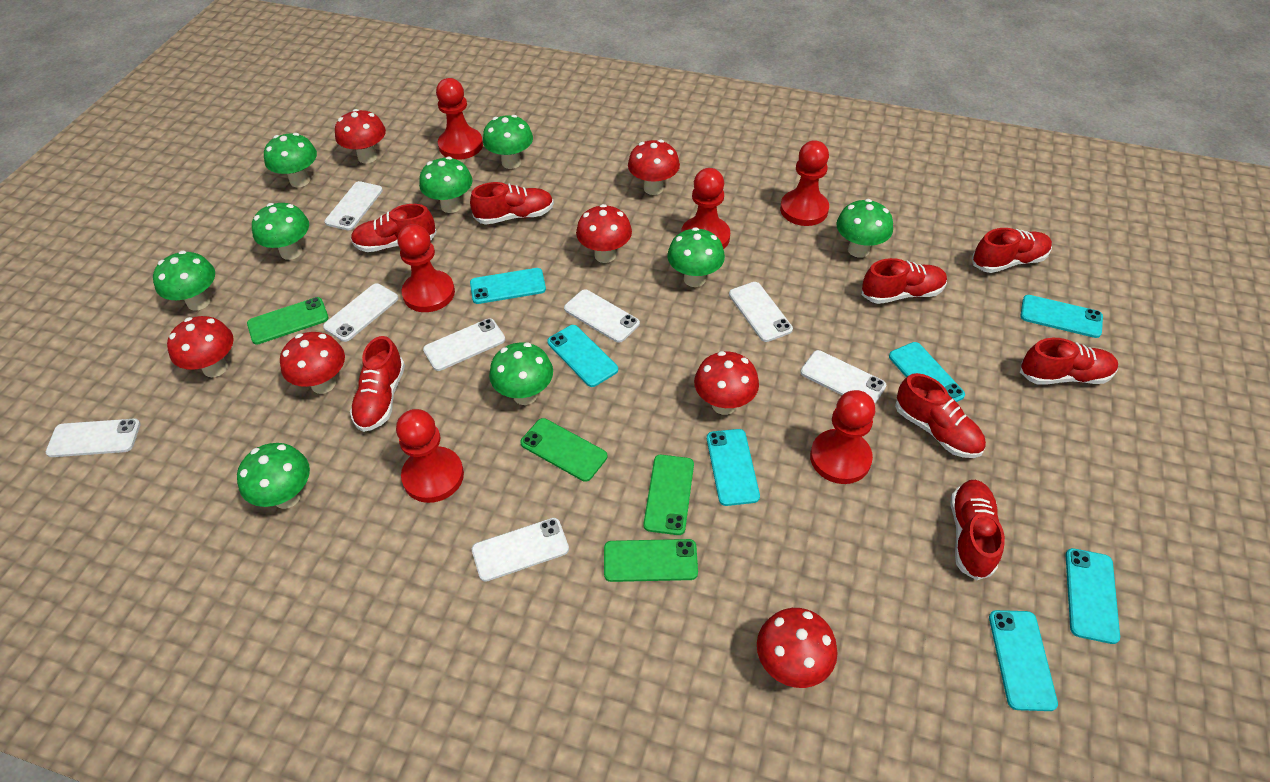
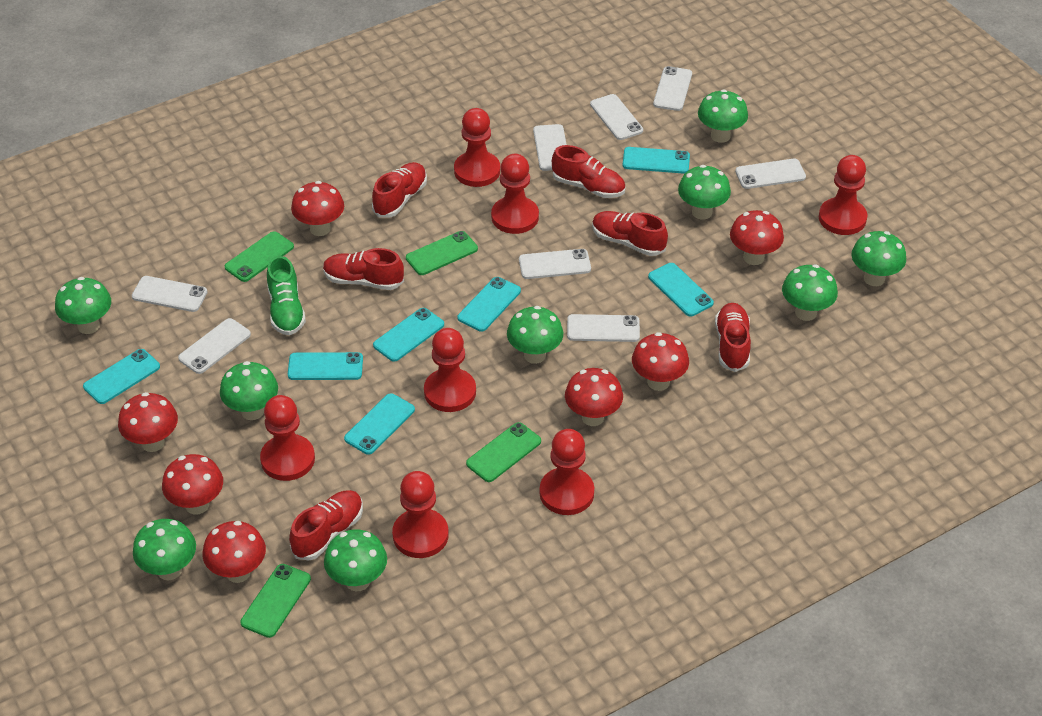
green shoe: 0 -> 1
red pawn: 6 -> 7
red shoe: 8 -> 6

